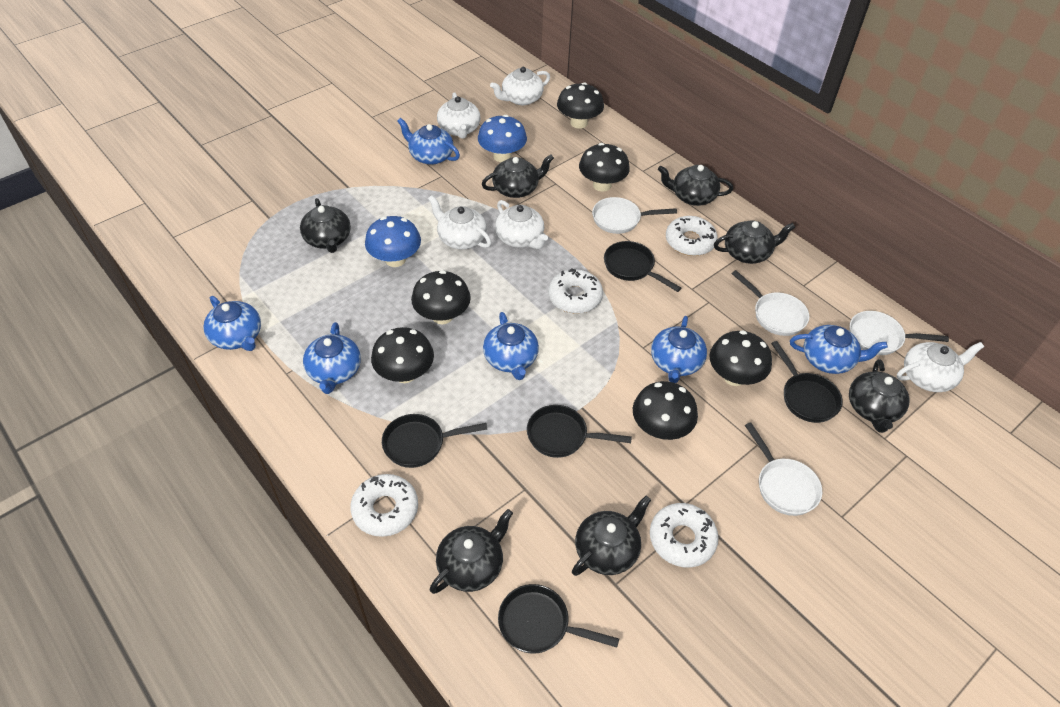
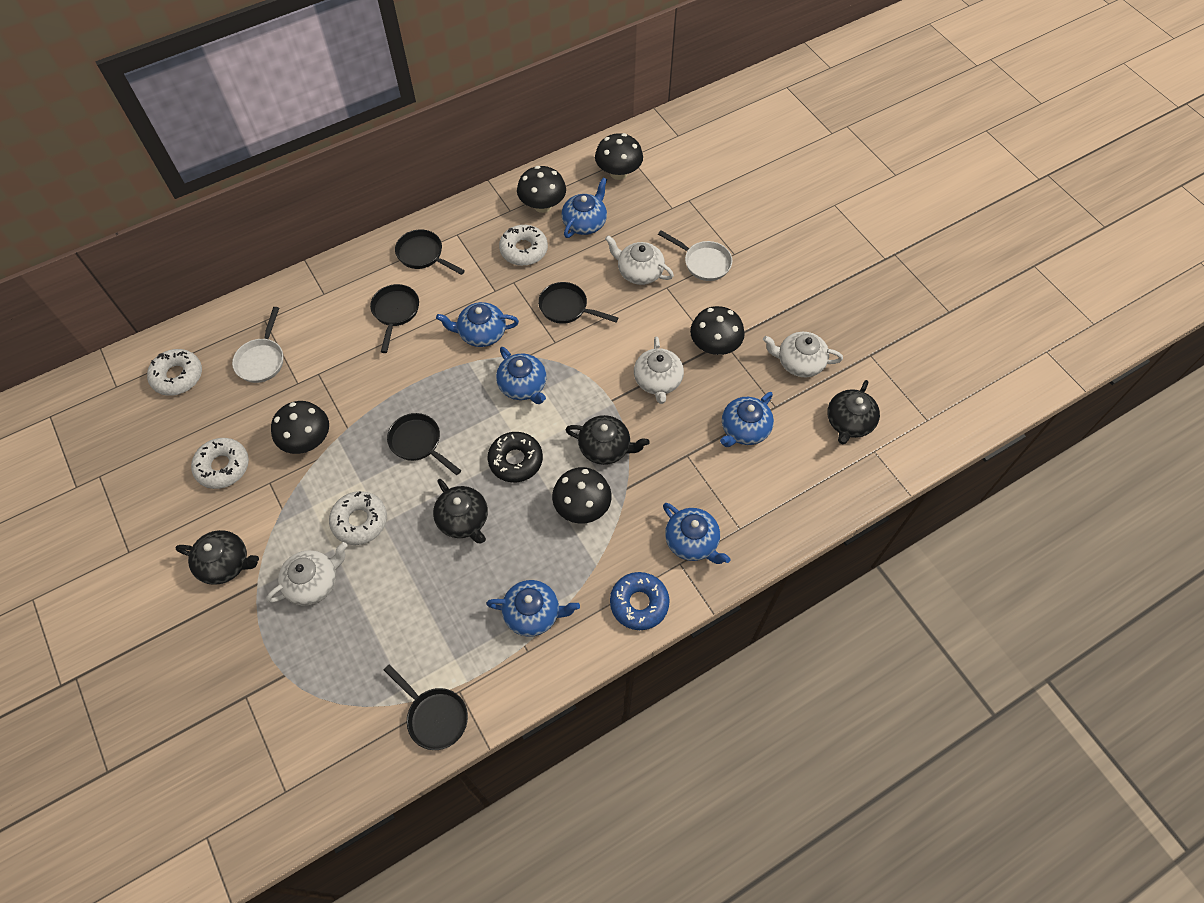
black donut: 0 -> 1
black mushroom: 6 -> 5
black teapot: 7 -> 4
blue donut: 0 -> 1
blue mushroom: 2 -> 0
white pan: 4 -> 2
white teapot: 5 -> 4

